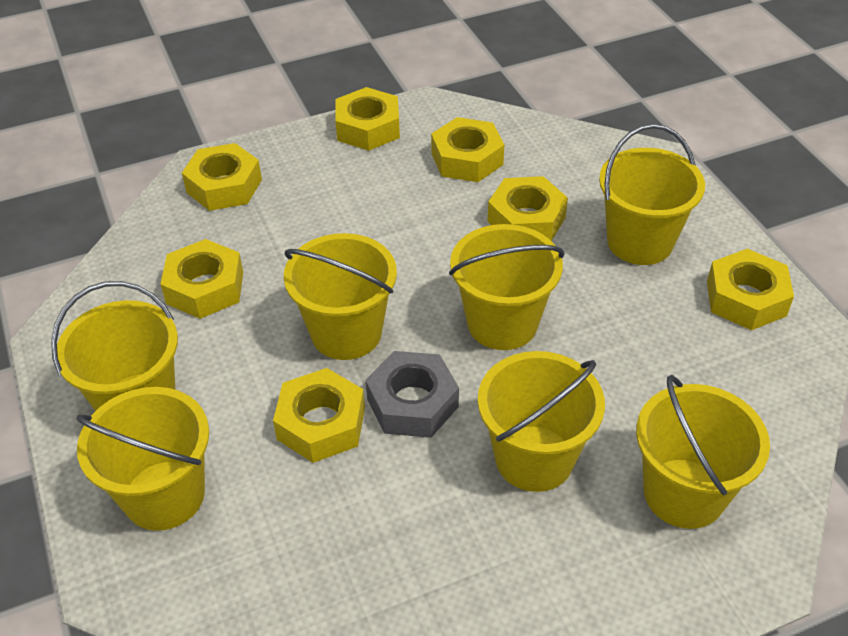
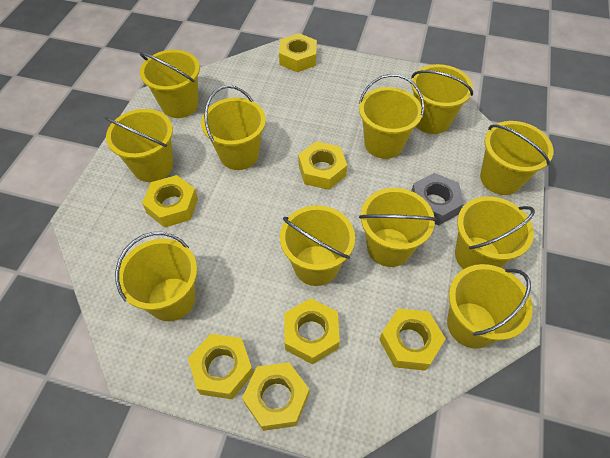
yellow bucket: 7 -> 11

